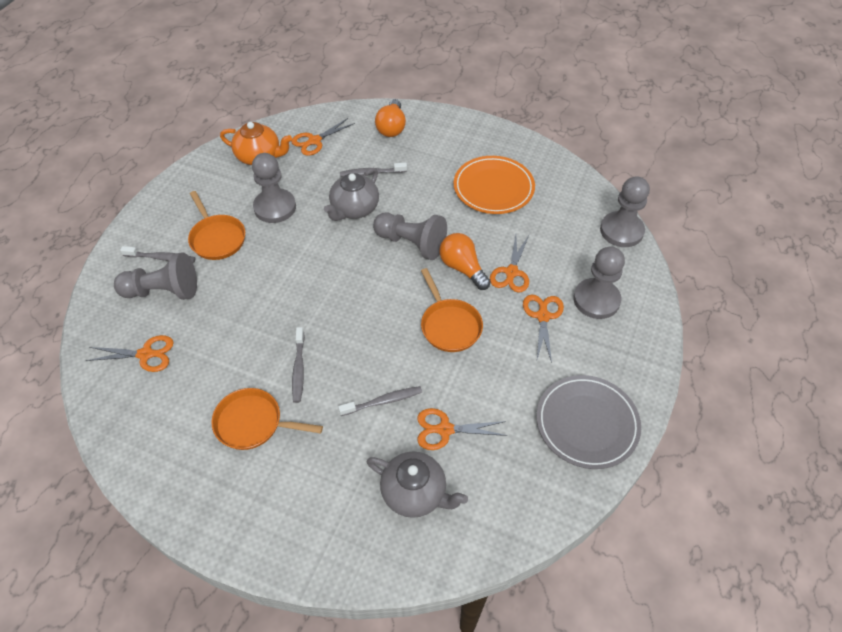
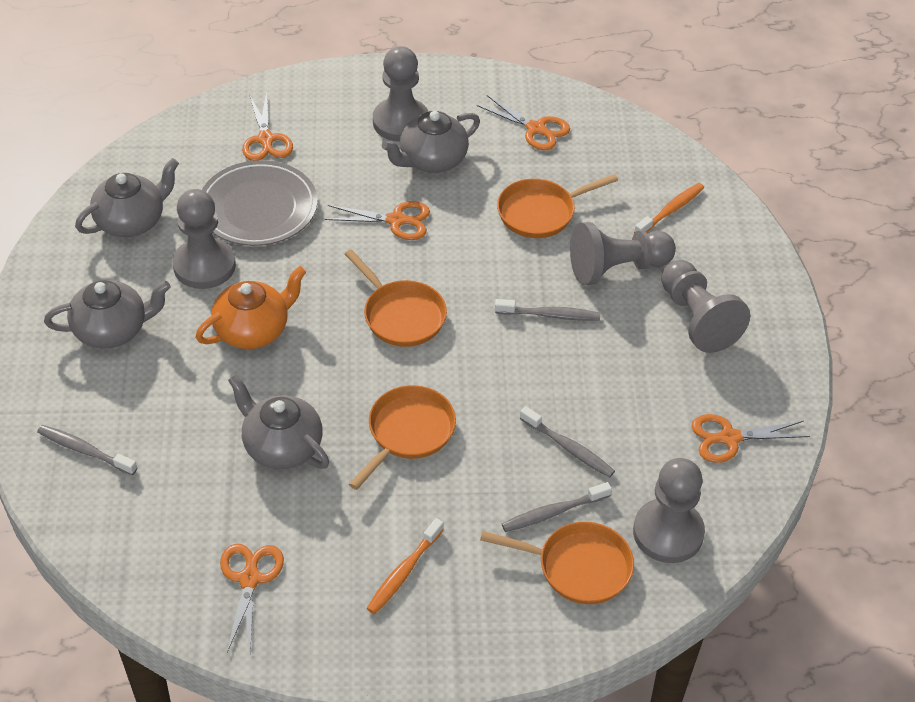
grey teapot: 2 -> 4
orange light bulb: 2 -> 0
orange pan: 3 -> 4
orange plate: 1 -> 0
orange toothbrush: 0 -> 2

